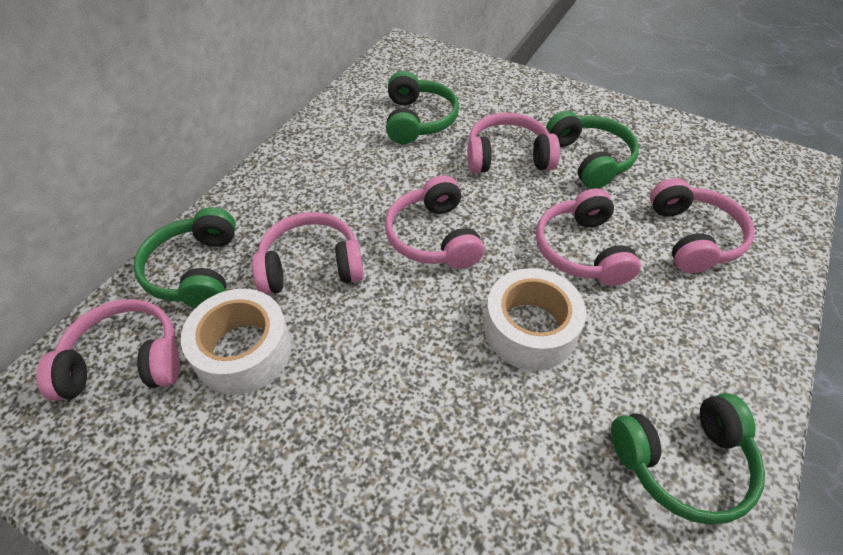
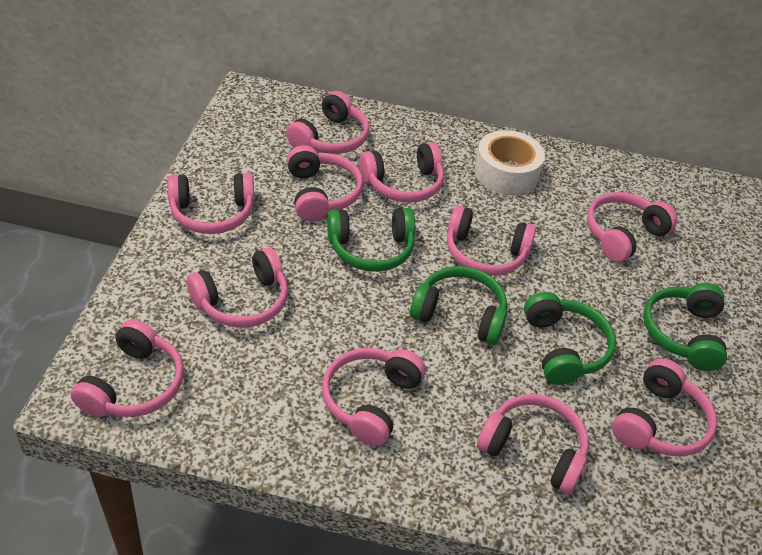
pink headphones: 6 -> 11
white tape: 2 -> 1

